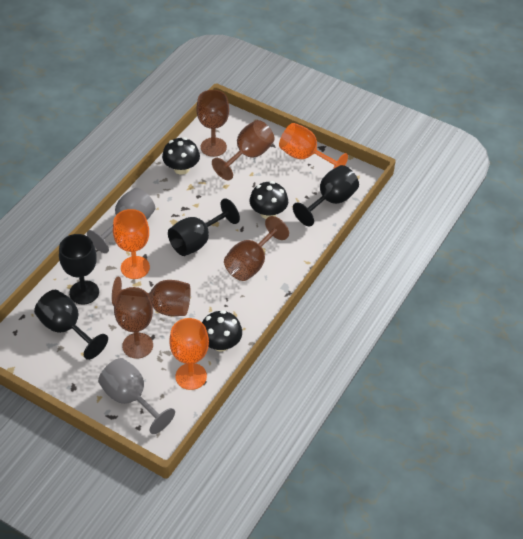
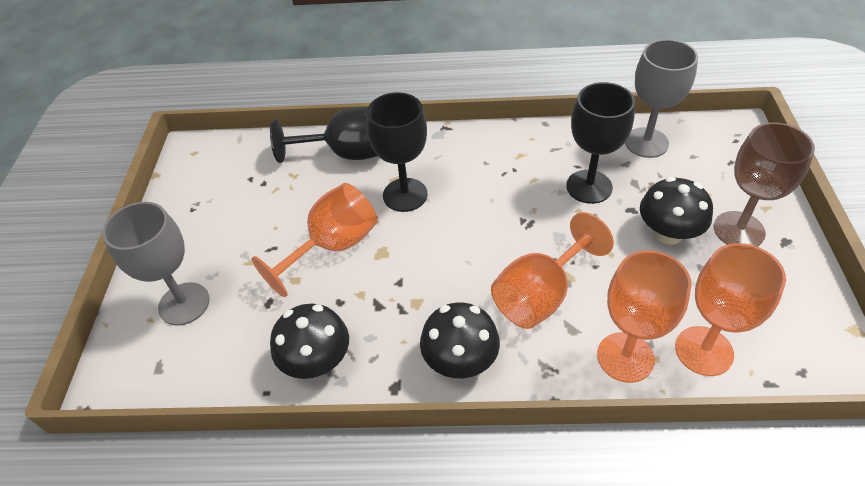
black goblet: 4 -> 3
brown goblet: 5 -> 1
orange goblet: 3 -> 4

